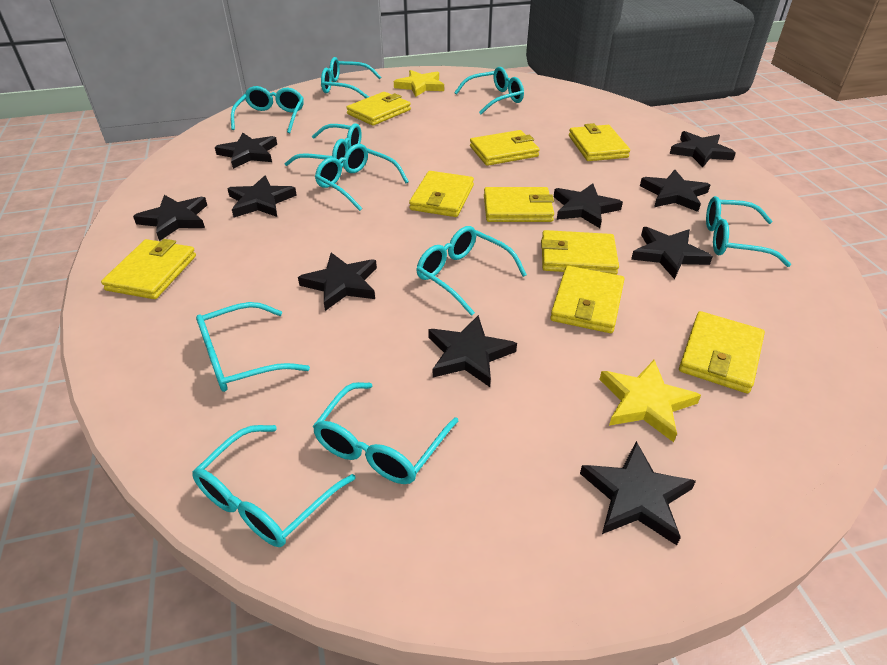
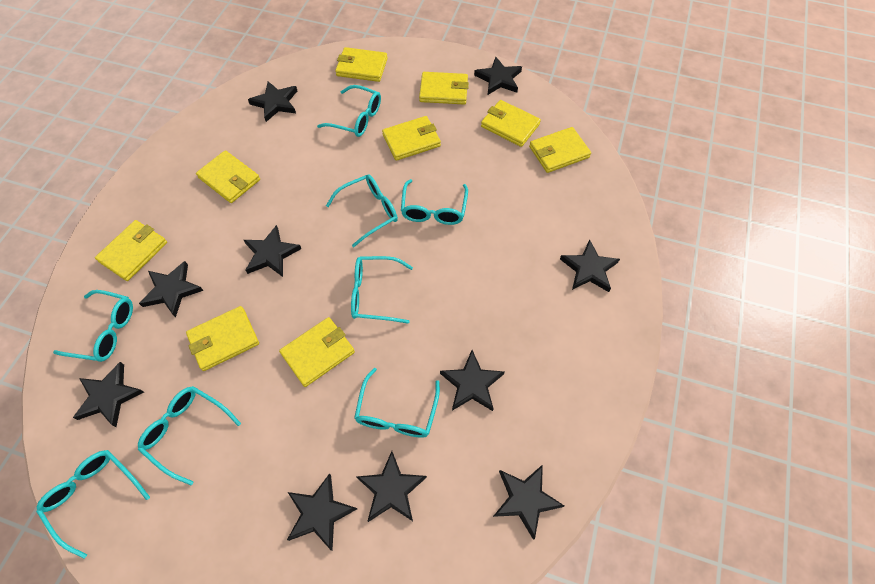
turquoise glasses: 10 -> 8
yellow star: 2 -> 0

